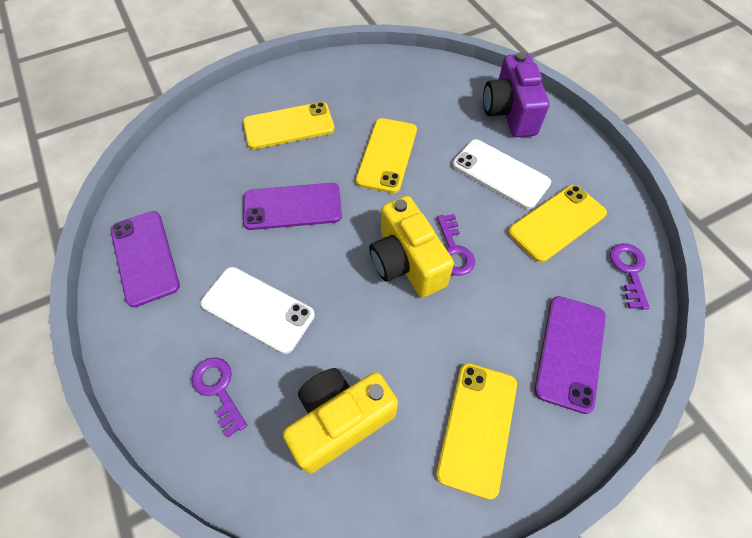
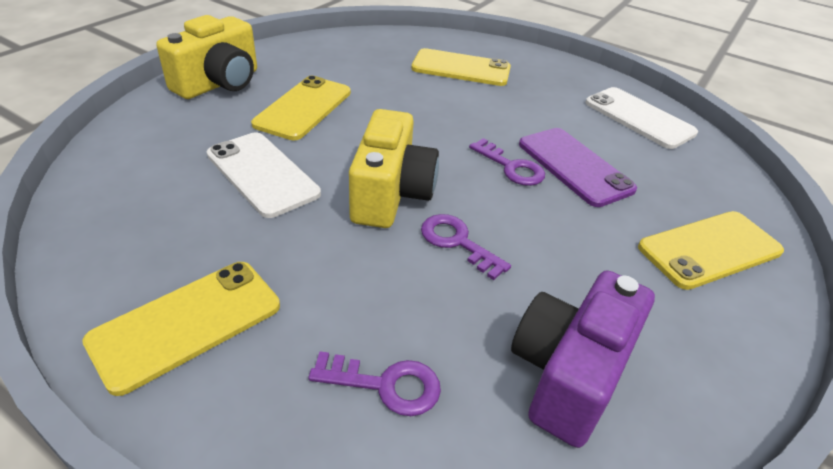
purple phone: 3 -> 1

